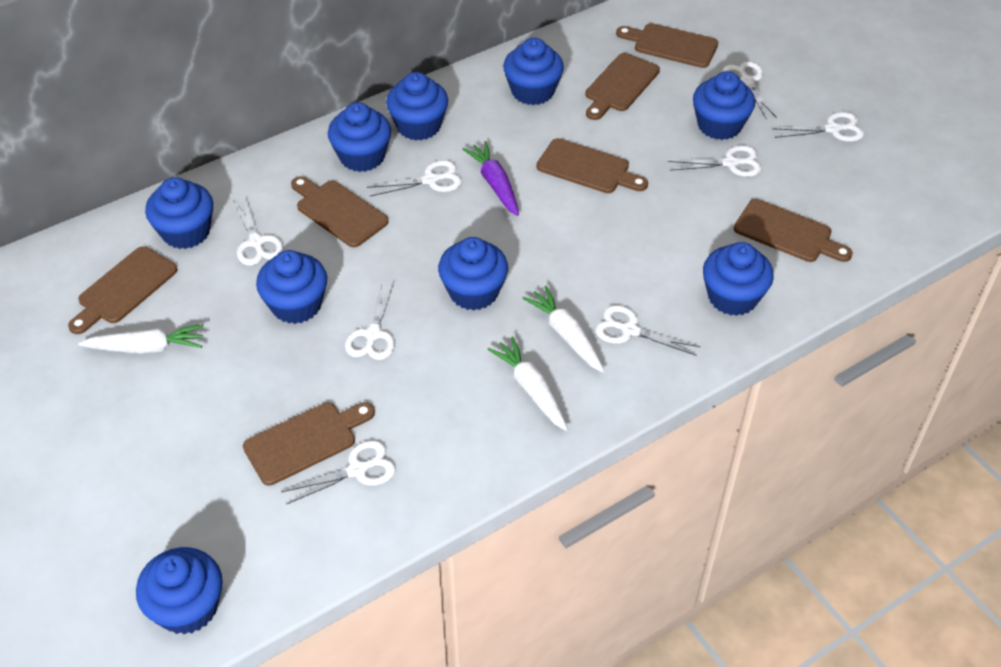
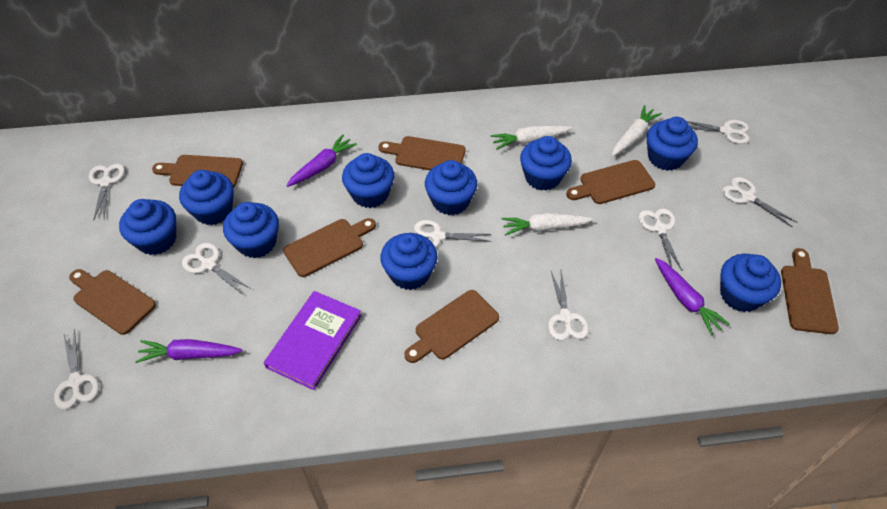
purple book: 0 -> 1
purple carrot: 1 -> 3

